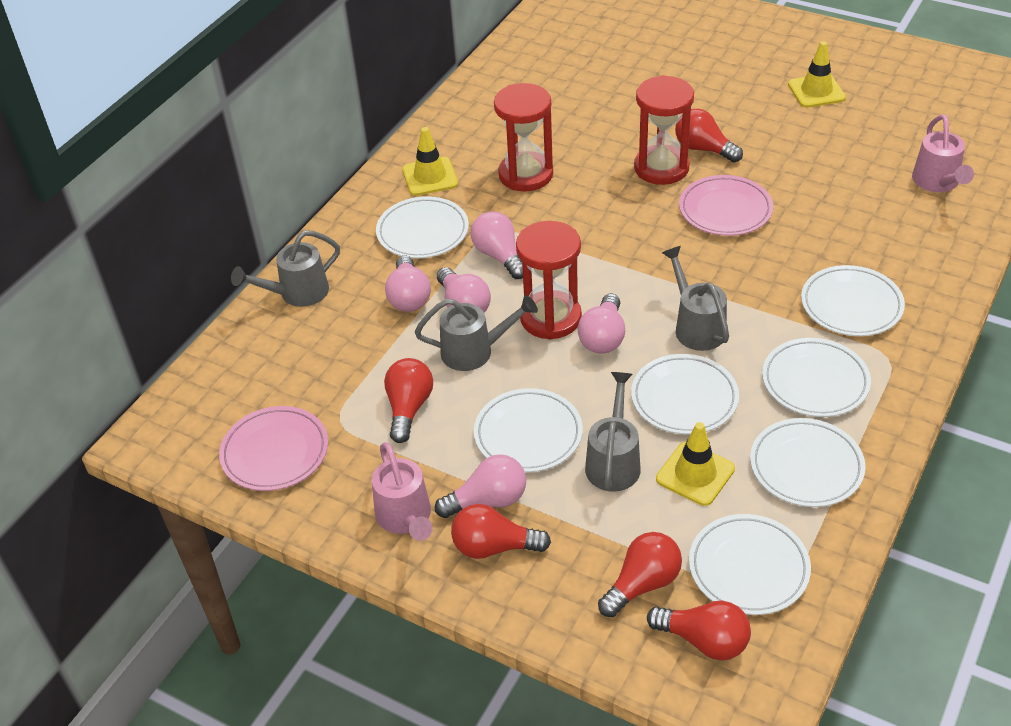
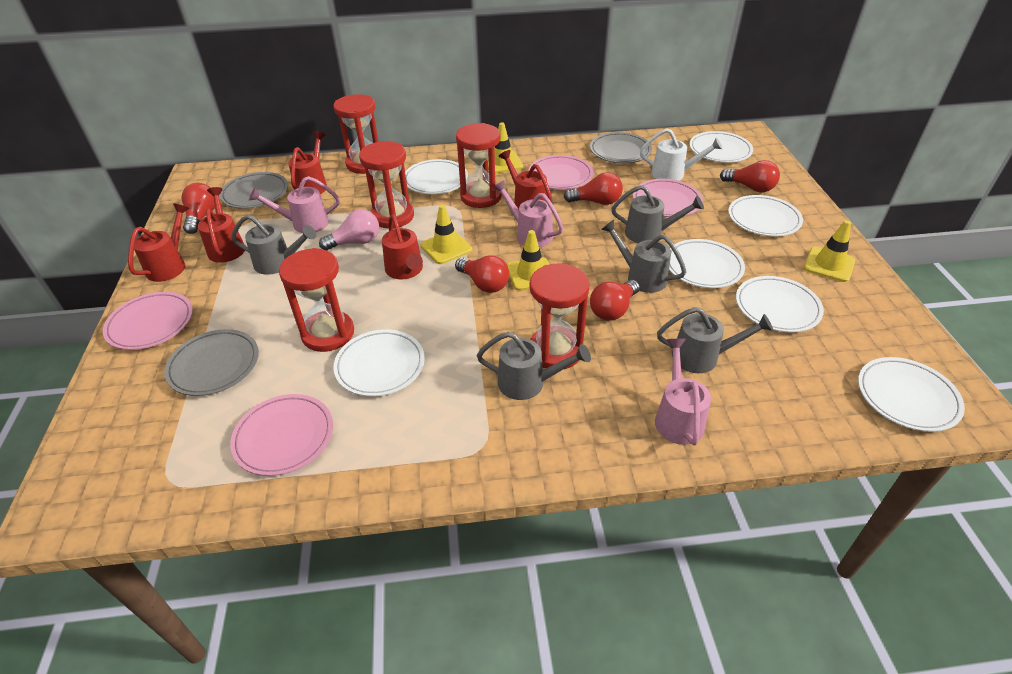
grey plate: 0 -> 3
grey watering can: 4 -> 5
pink light bulb: 5 -> 1
pink plate: 2 -> 4
pink watering can: 2 -> 3
red hourglass: 3 -> 5
red watering can: 0 -> 5
white watering can: 0 -> 1
yellow traffic cone: 3 -> 4

